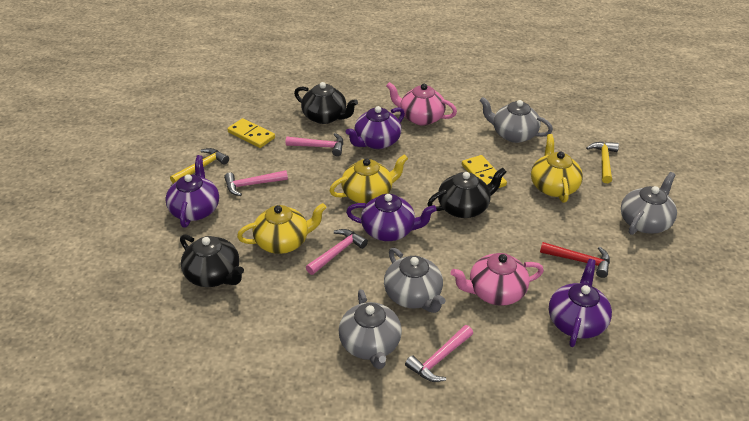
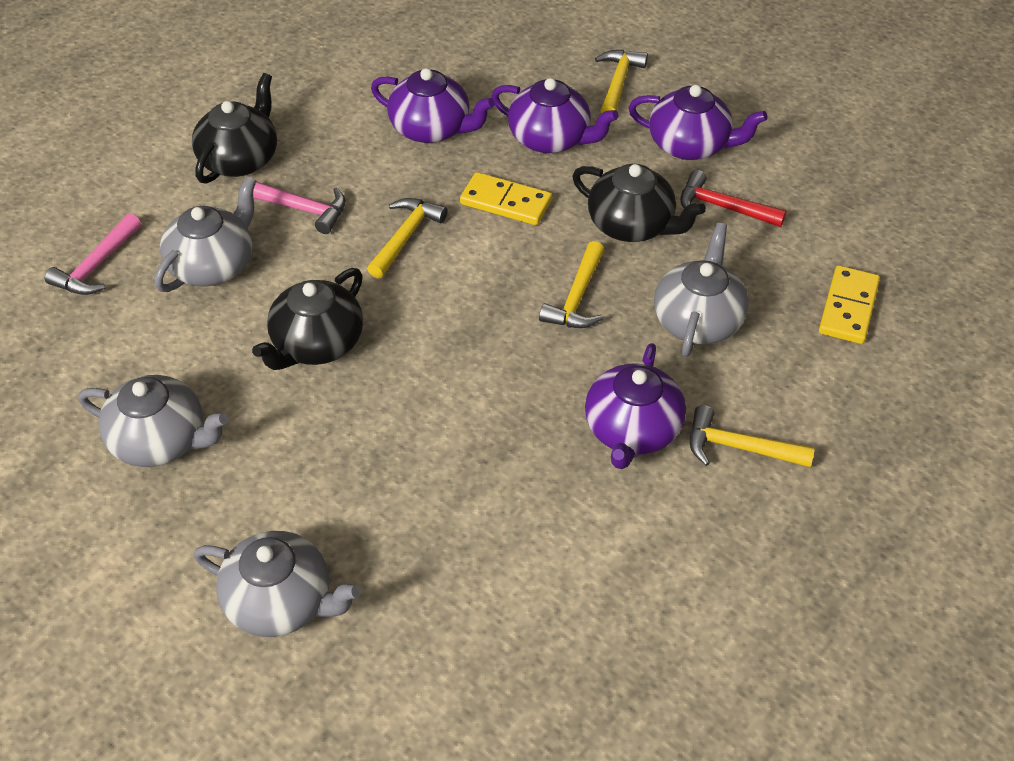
pink hammer: 4 -> 2
pink teapot: 2 -> 0
yellow hammer: 2 -> 4
yellow teapot: 3 -> 0

